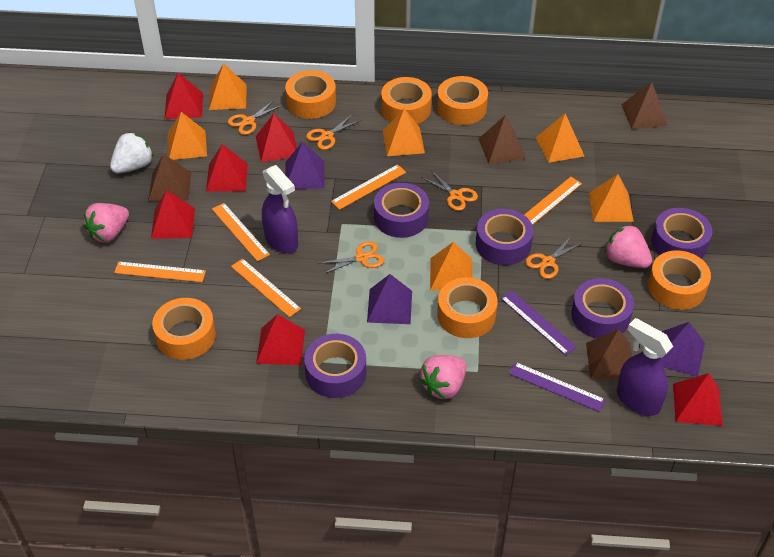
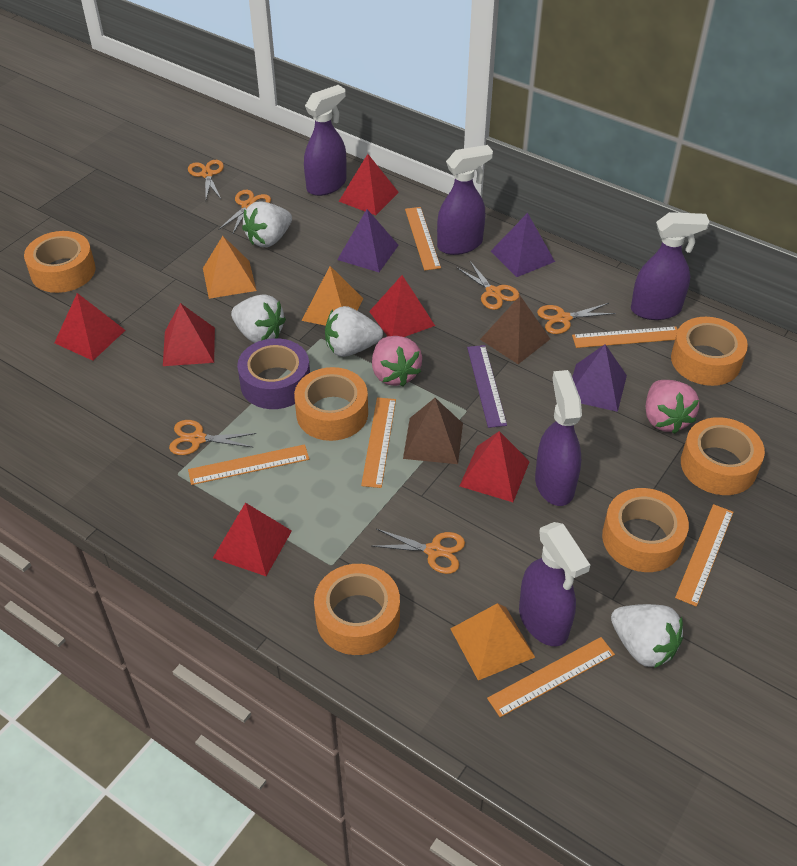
brown pyramid: 4 -> 2
orange pyramid: 6 -> 3
orange ruler: 5 -> 6
orange scissors: 5 -> 6
pink strawberry: 3 -> 2
purple ruler: 2 -> 1
purple spray bottle: 2 -> 5
purple tape: 5 -> 1
white strawberry: 1 -> 4

